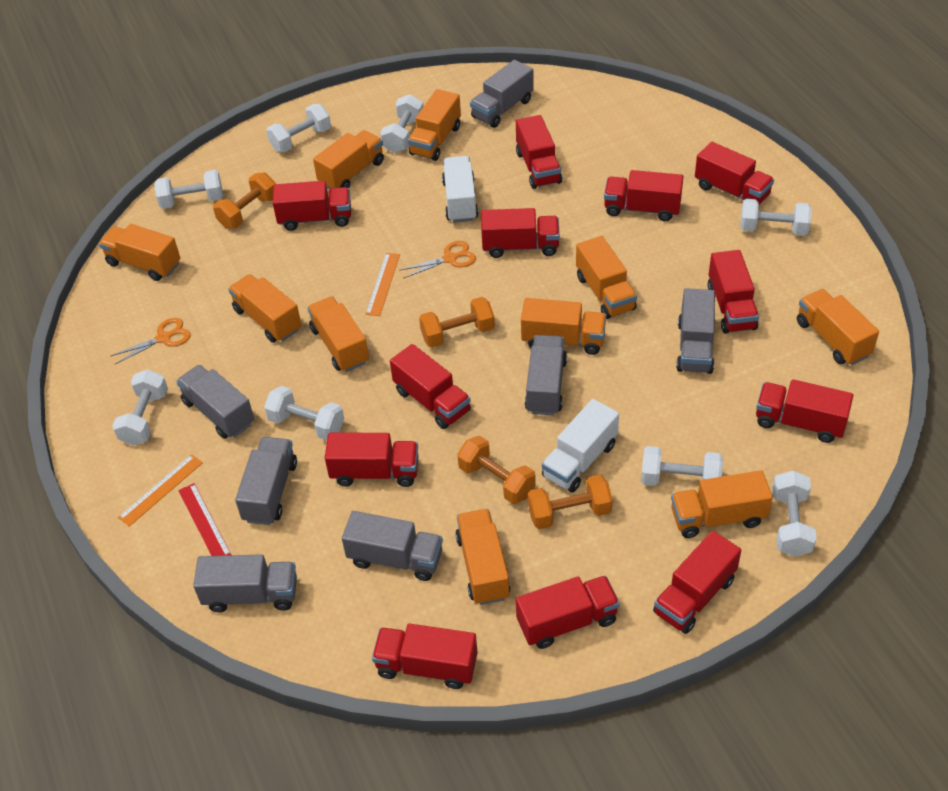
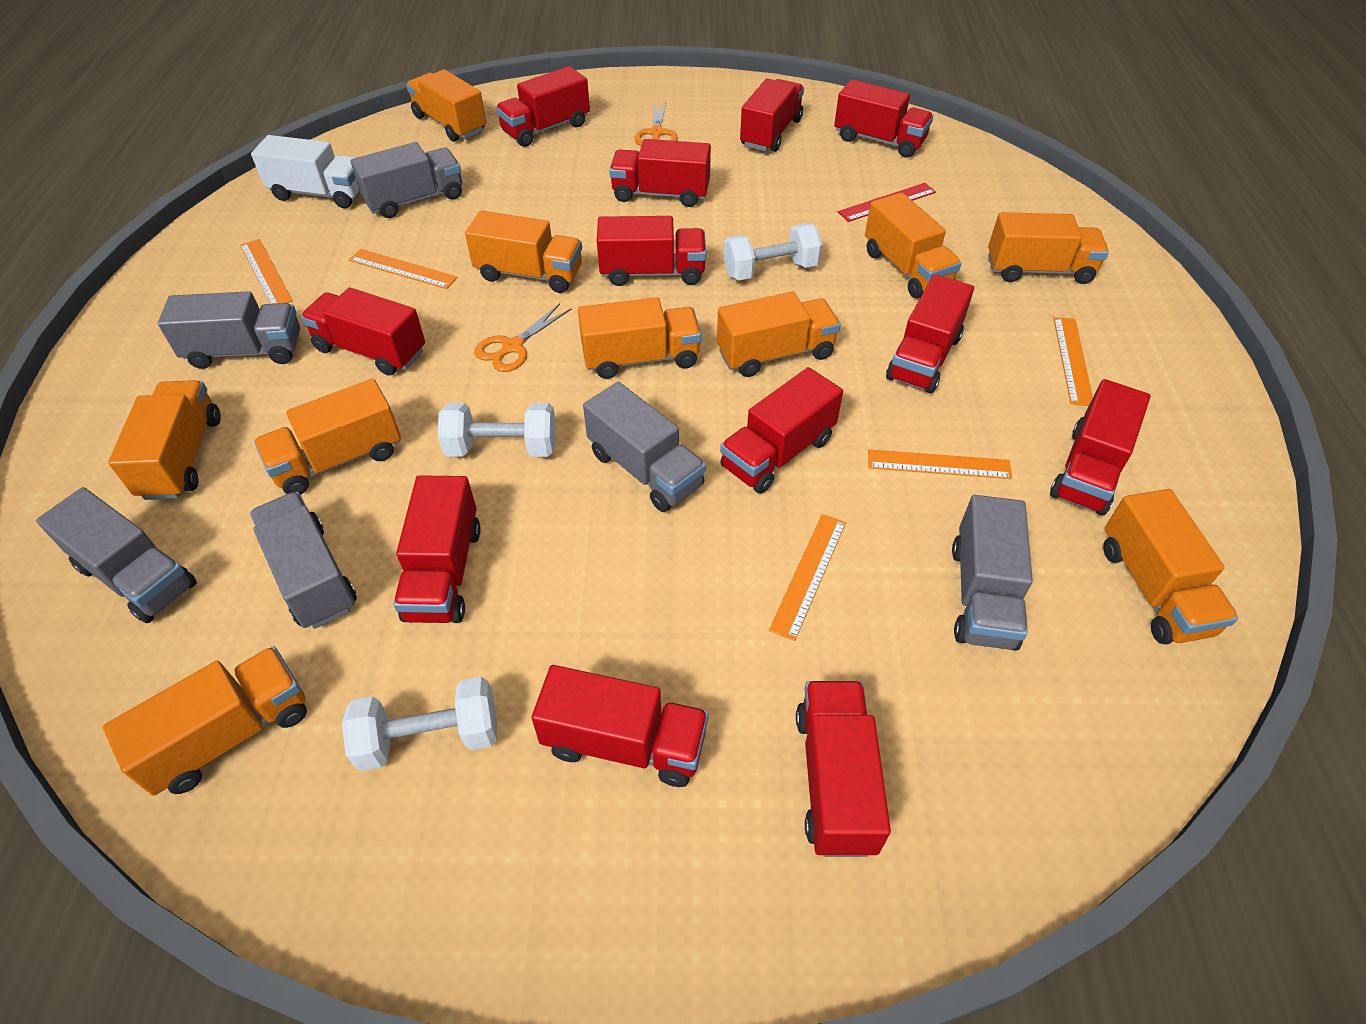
grey truck: 7 -> 6
orange dumbbell: 4 -> 0
orange ruler: 2 -> 5
white dumbbell: 8 -> 3
white truck: 2 -> 1

